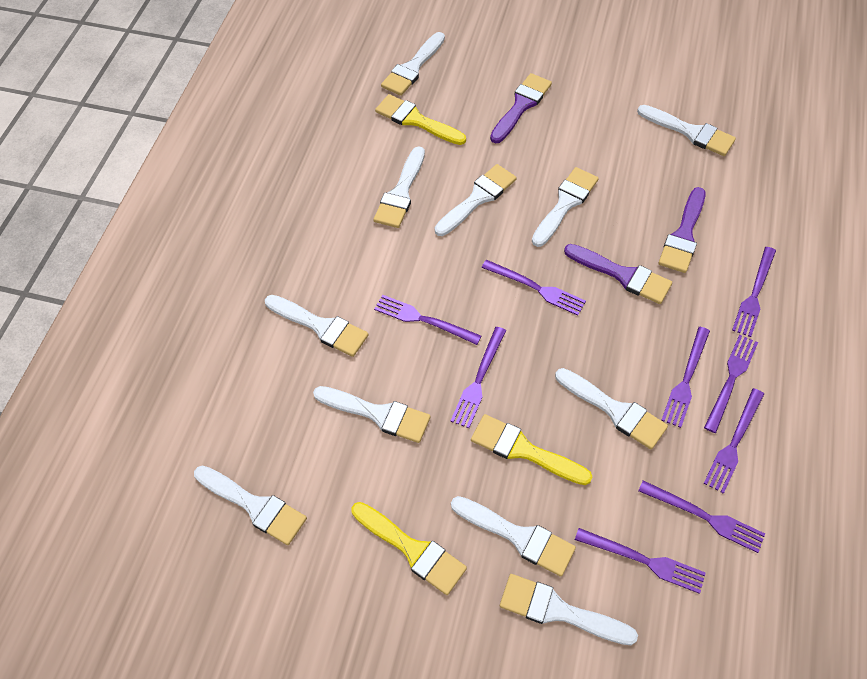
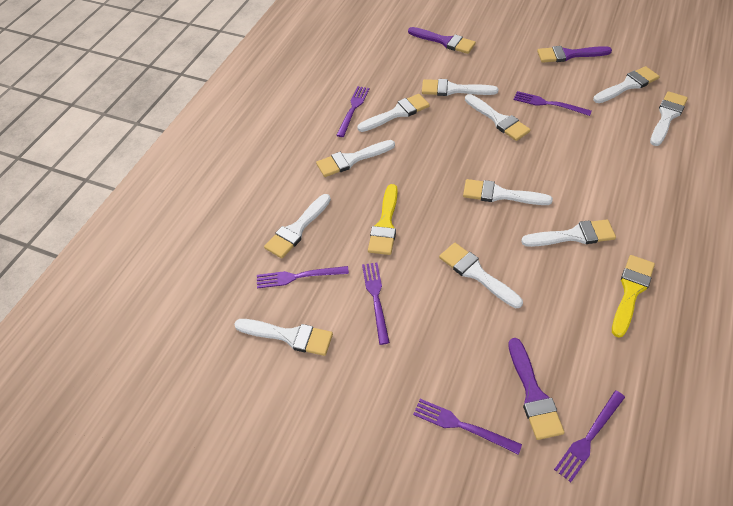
purple fork: 9 -> 6
yellow brush: 3 -> 2

